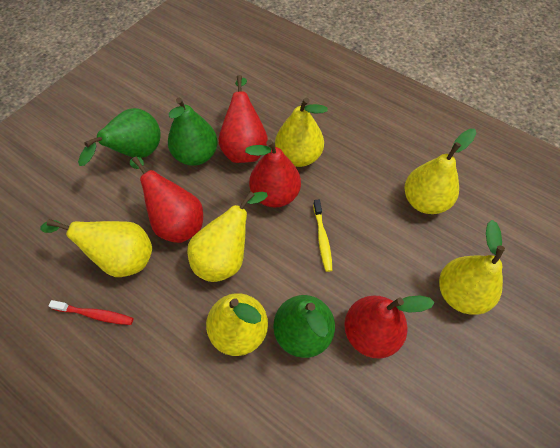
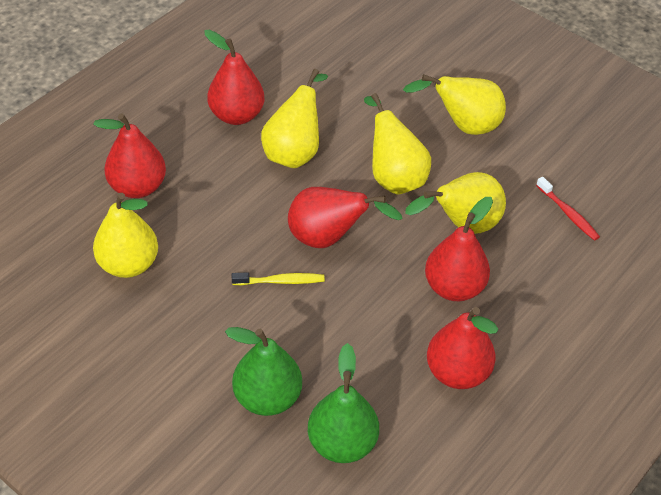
green pear: 3 -> 2
red pear: 4 -> 5
yellow pear: 6 -> 5

